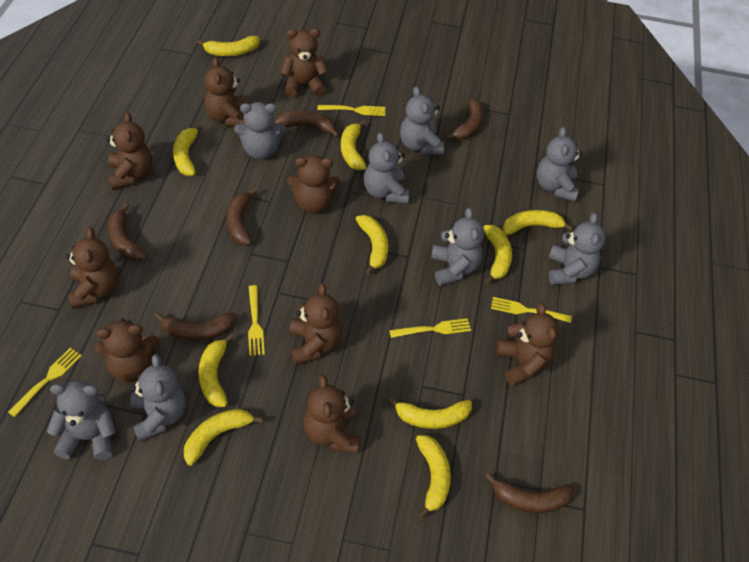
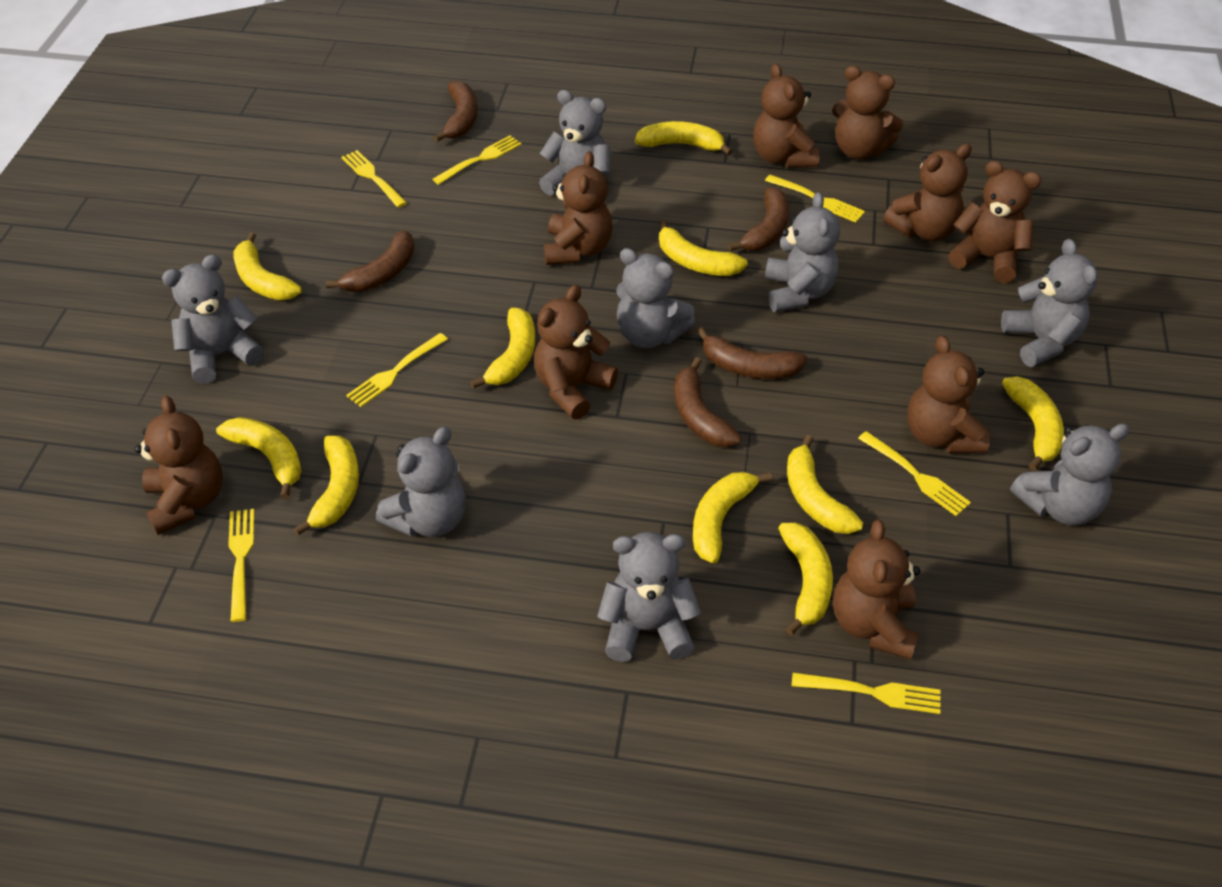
brown banana: 6 -> 5
yellow fork: 5 -> 7

